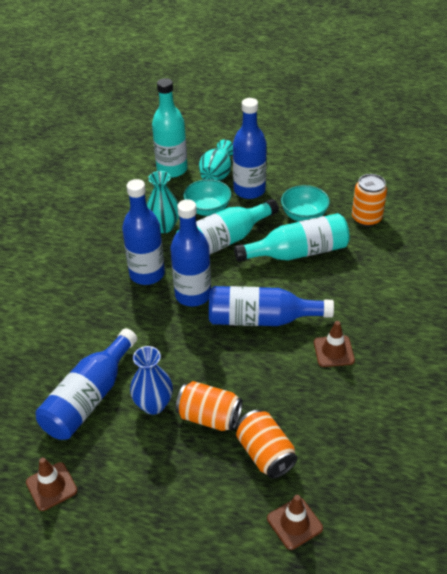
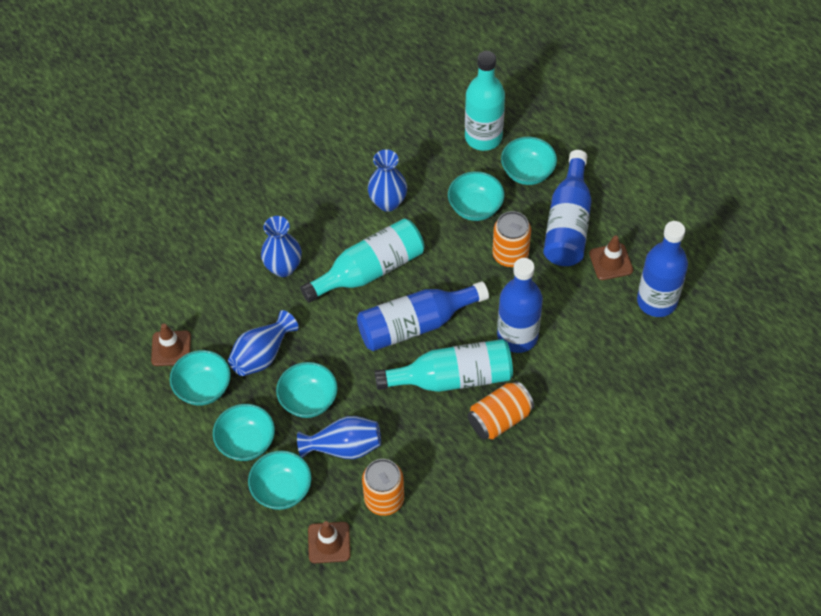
blue bottle: 5 -> 4
blue vase: 1 -> 4
turquoise bowl: 2 -> 6
turquoise vase: 2 -> 0

